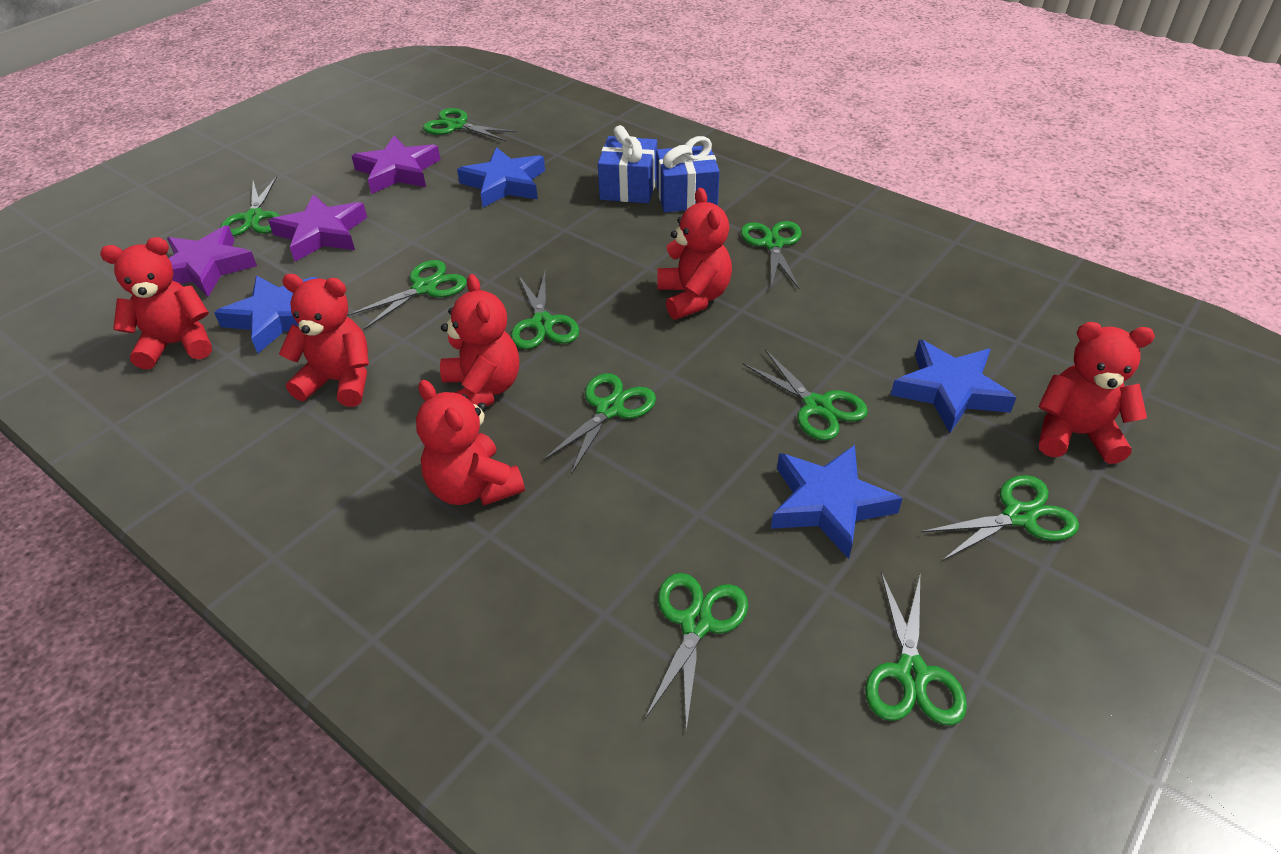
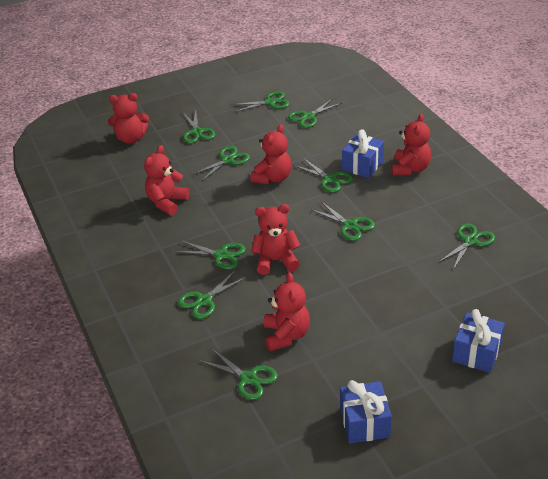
blue gift: 2 -> 3
blue star: 4 -> 0
purple star: 3 -> 0

